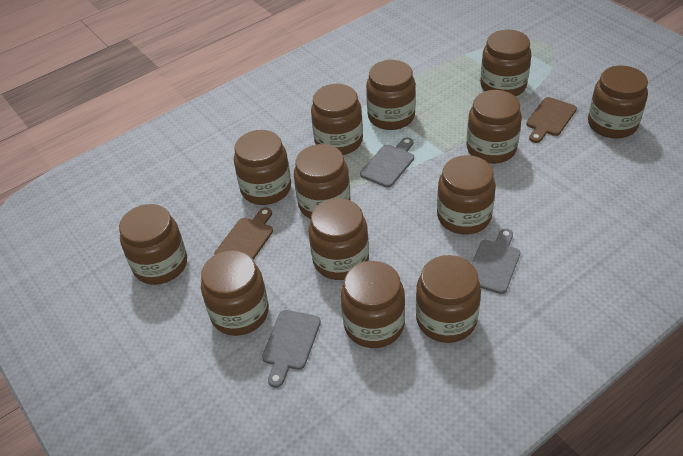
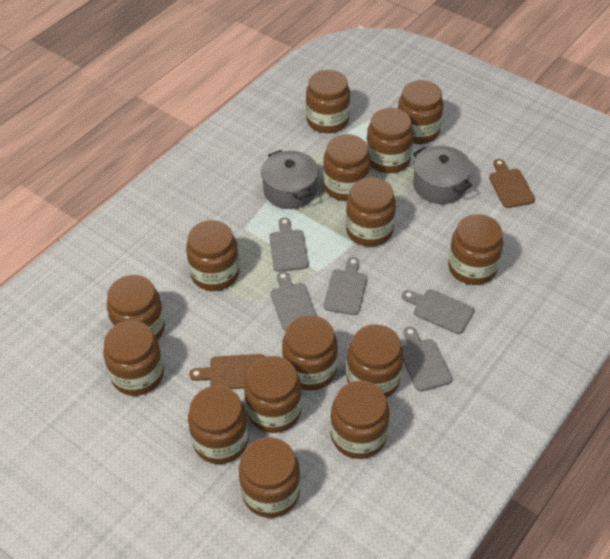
brown jar: 13 -> 15
grey cutting board: 3 -> 5
grey pot: 0 -> 2

